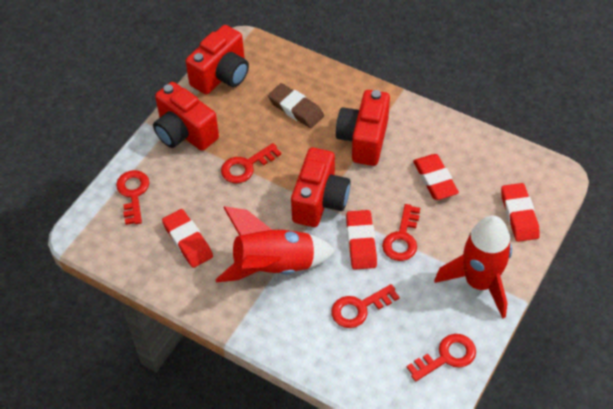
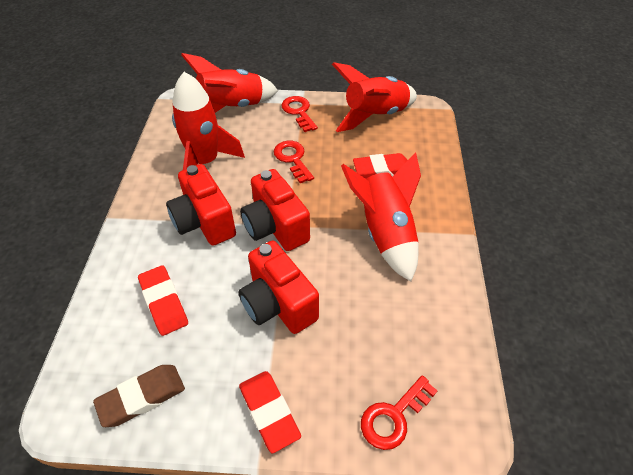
red camera: 4 -> 3
red eraser: 4 -> 3
red key: 5 -> 3
red rocket: 2 -> 4

